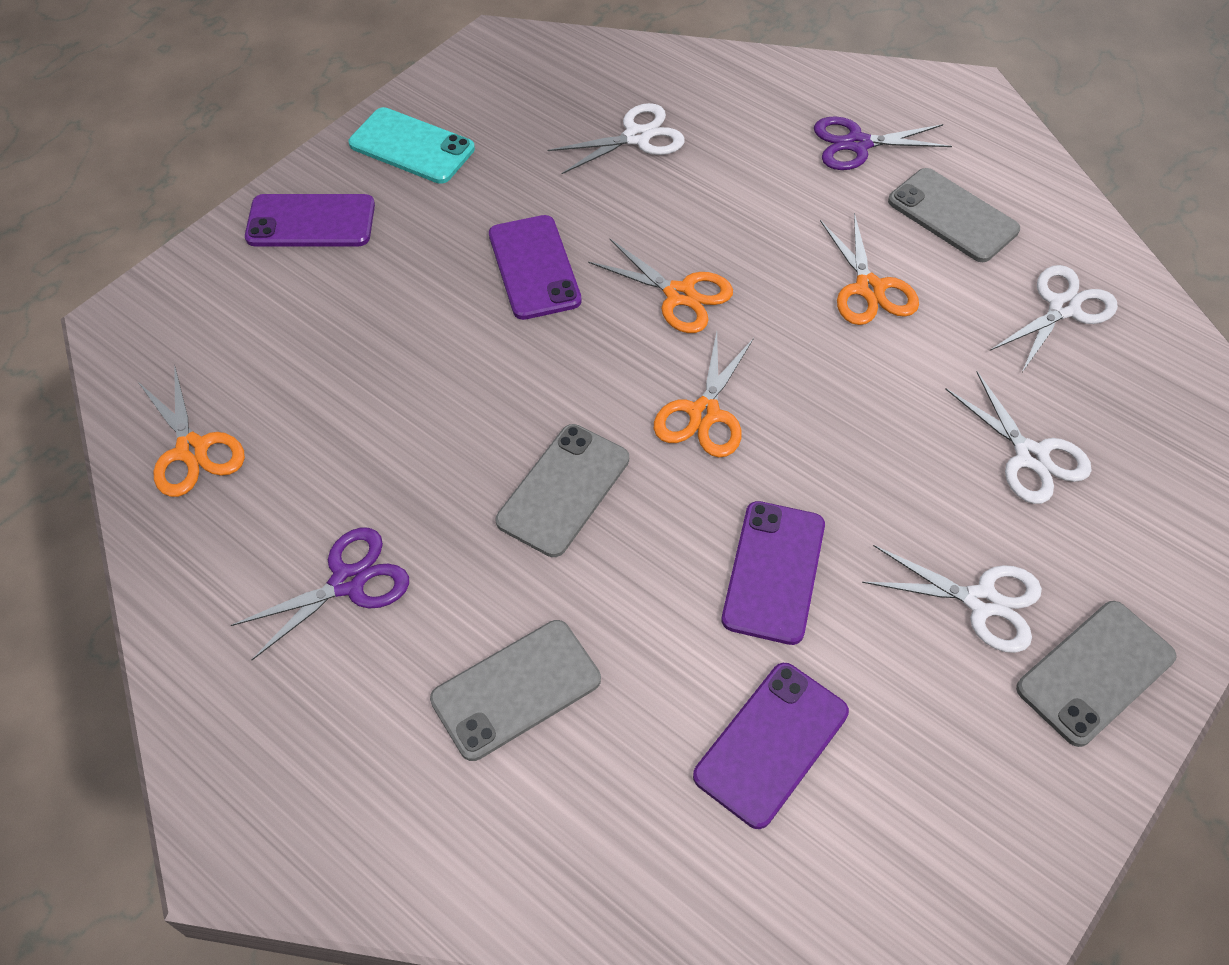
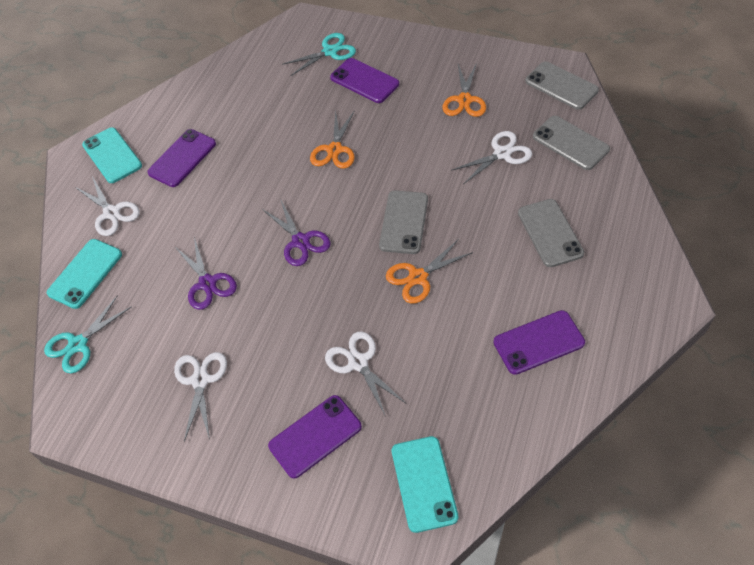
orange scissors: 4 -> 3
turquoise phone: 1 -> 3
turquoise scissors: 0 -> 2

